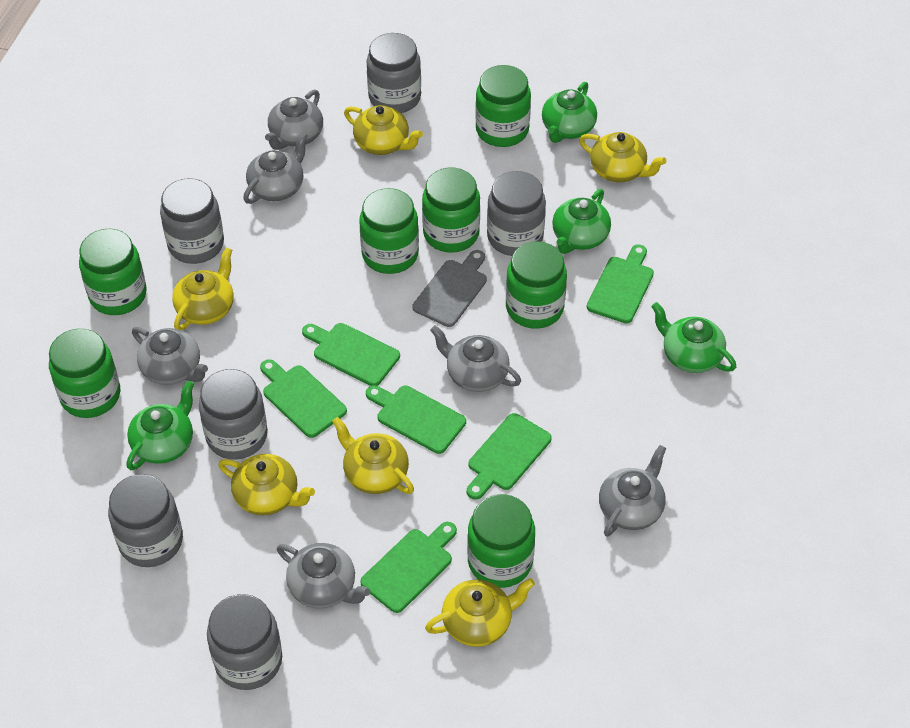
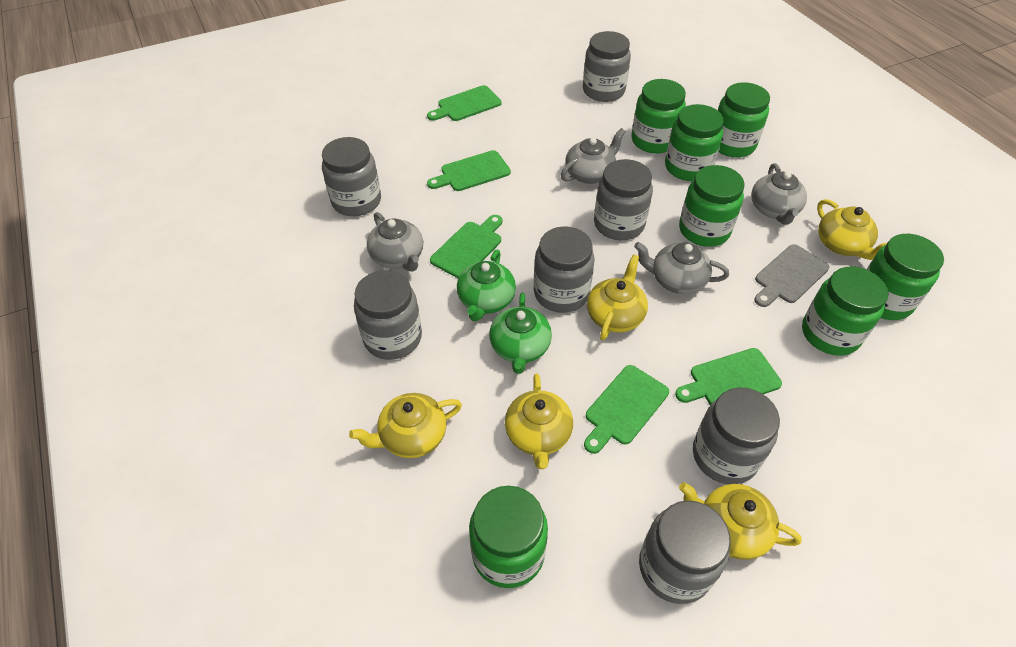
green cutting board: 6 -> 5
green teapot: 4 -> 2
grey jar: 6 -> 7
grey teapot: 6 -> 4
yellow teapot: 6 -> 5

